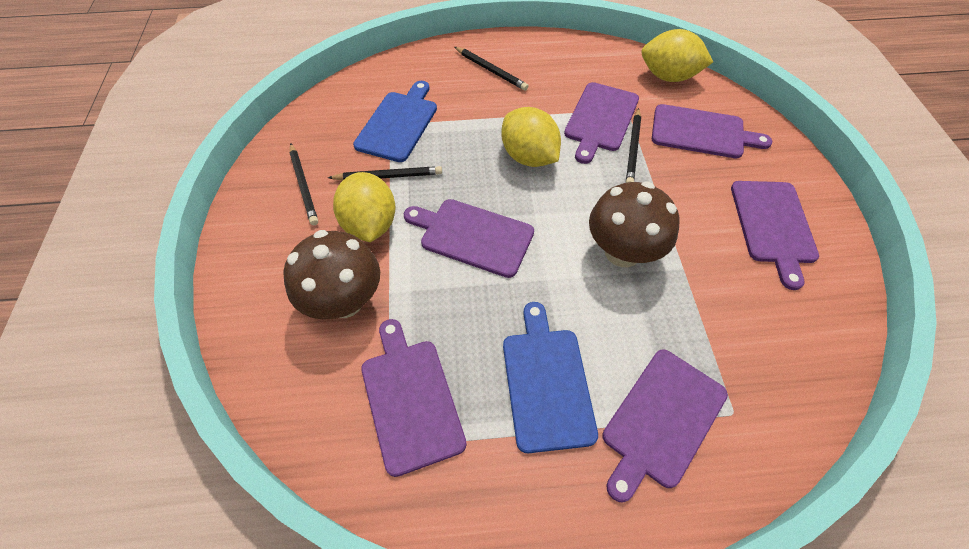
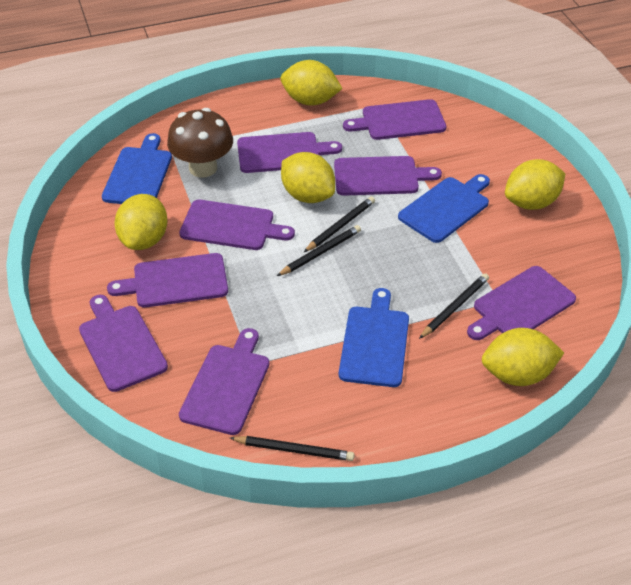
blue cutting board: 2 -> 3
brown mushroom: 2 -> 1
purple cutting board: 6 -> 8
yellow lemon: 3 -> 5

